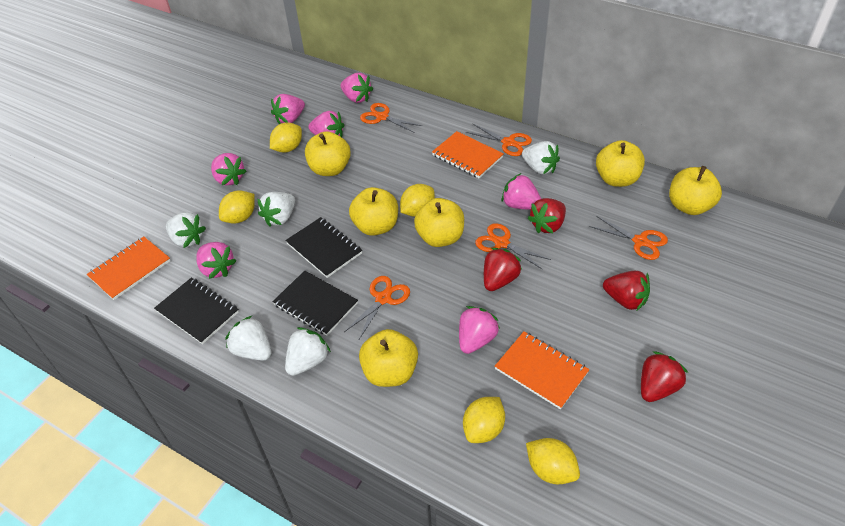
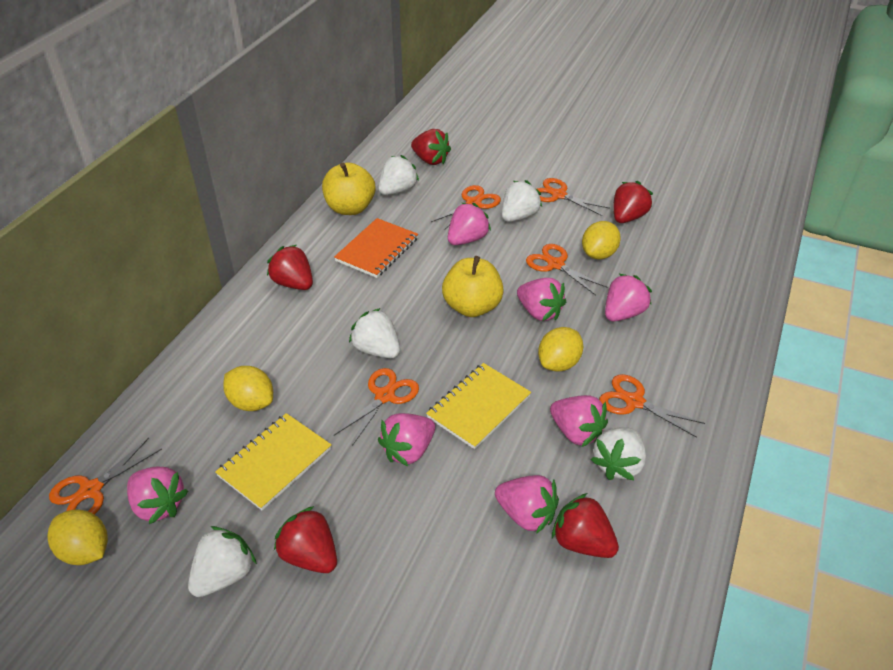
black notebook: 3 -> 0
orange notebook: 3 -> 1
orange scissors: 5 -> 6
red strawberry: 4 -> 5
yellow apple: 6 -> 2
yellow lemon: 5 -> 4
yellow notebook: 0 -> 2

